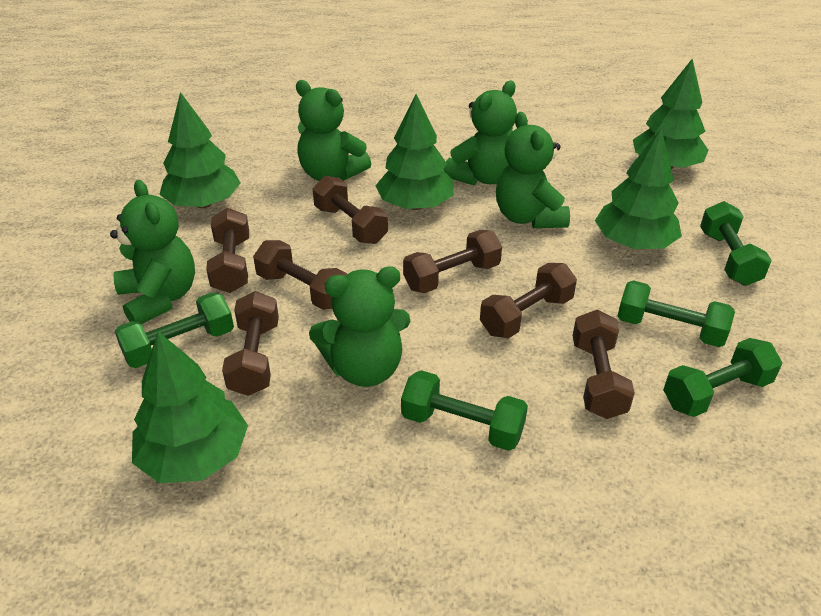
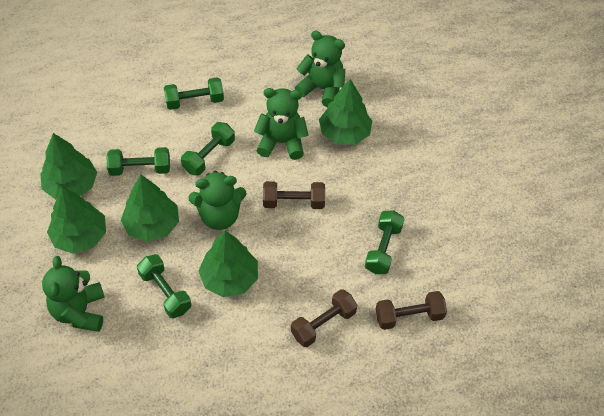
brown dumbbell: 7 -> 3
green teddy bear: 5 -> 4

